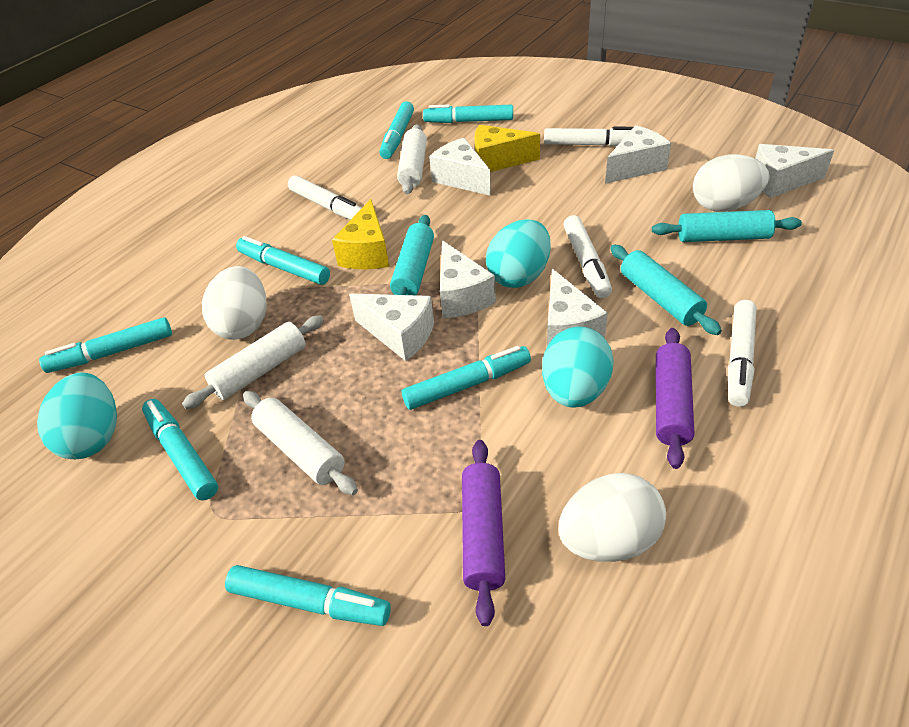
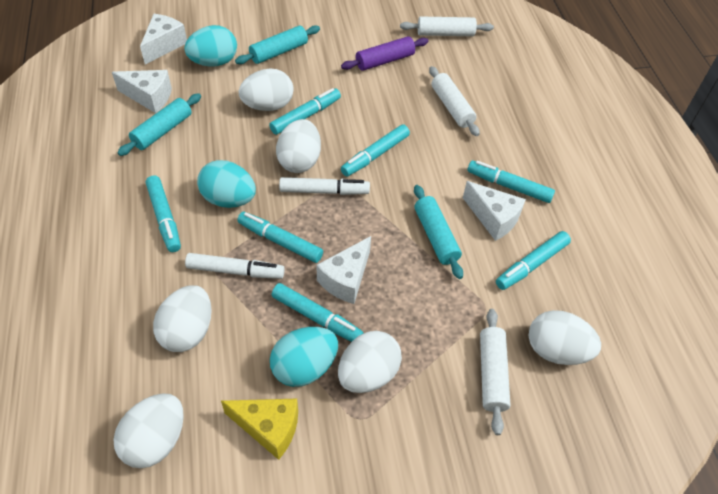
purple rolling pin: 2 -> 1
white cheese: 6 -> 4
white egg: 3 -> 6
white marker: 4 -> 2
yellow cheese: 2 -> 1

